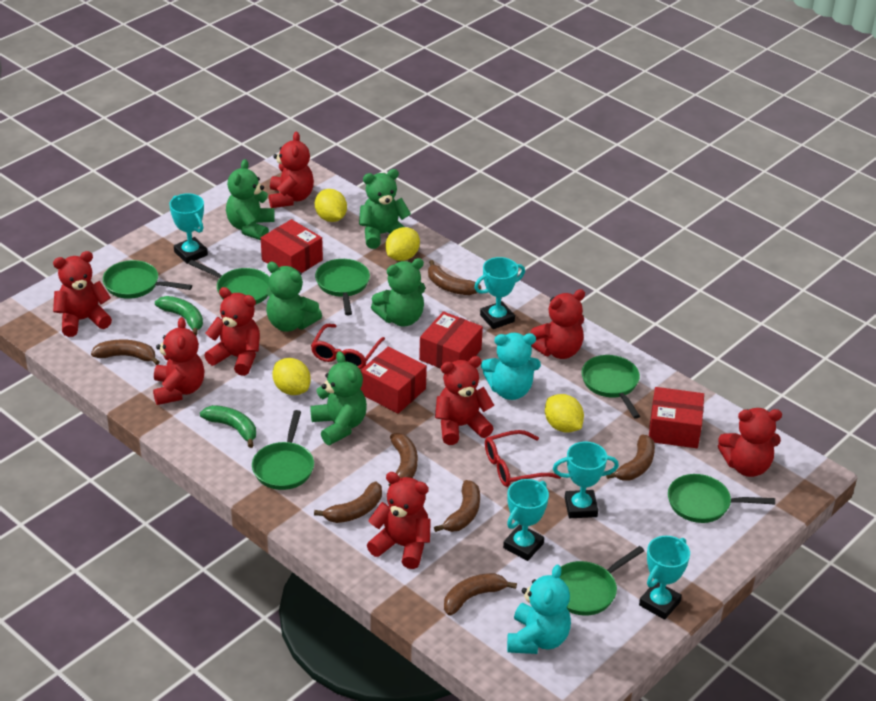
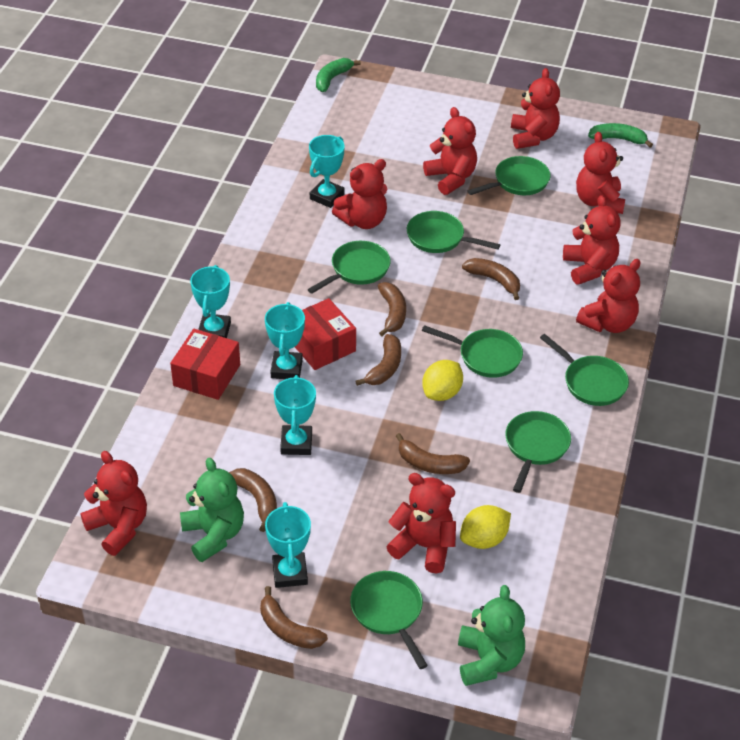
brown banana: 7 -> 6
green teddy bear: 5 -> 2
red box: 4 -> 2
red glasses: 2 -> 0
turquoise teddy bear: 2 -> 0
yellow lemon: 4 -> 2

